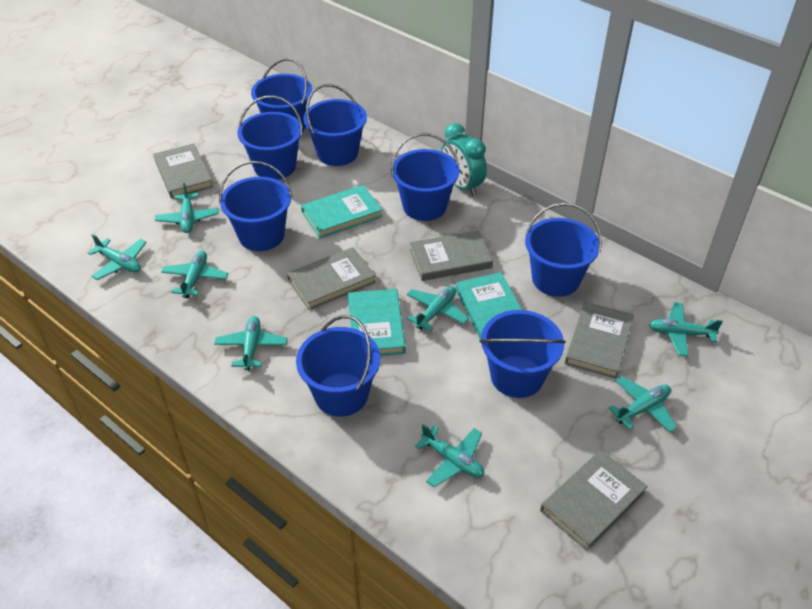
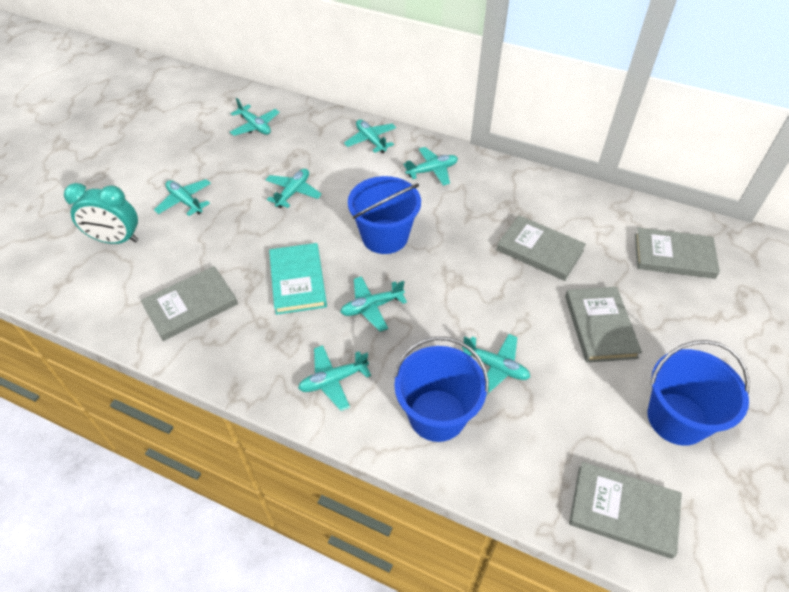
blue bucket: 8 -> 3
turquoise book: 3 -> 1

